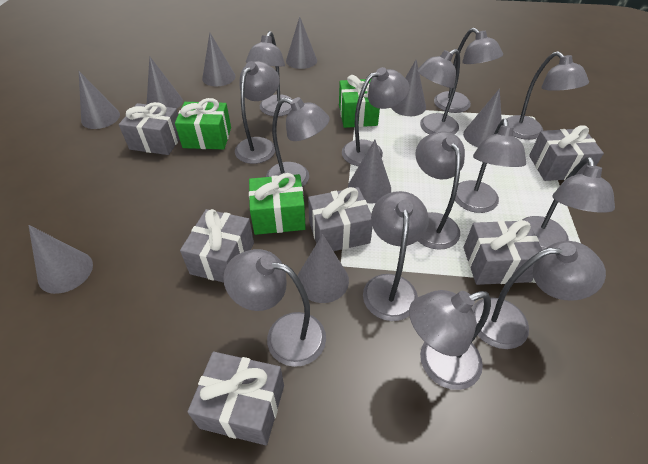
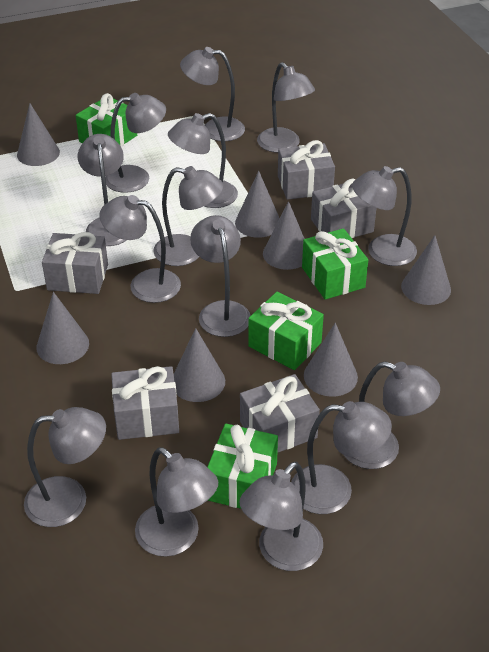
green gift: 3 -> 4
grey cone: 9 -> 7
grey gift: 6 -> 5

